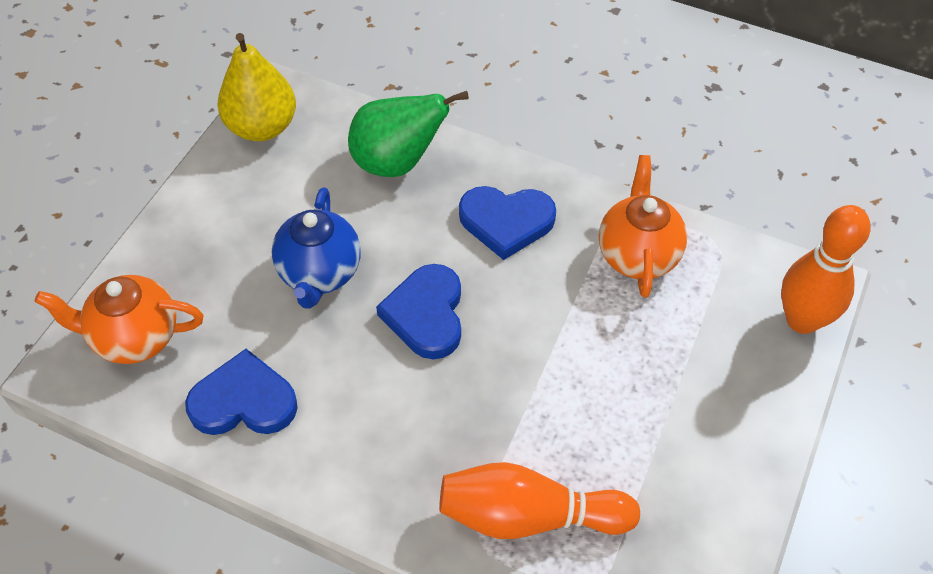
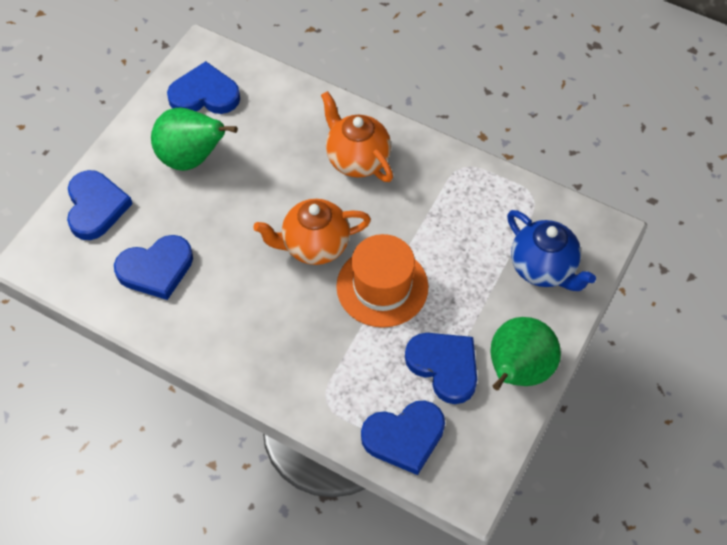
blue heart: 3 -> 5
green pear: 1 -> 2
orange bowling pin: 2 -> 0
orange hat: 0 -> 1
yellow pear: 1 -> 0

